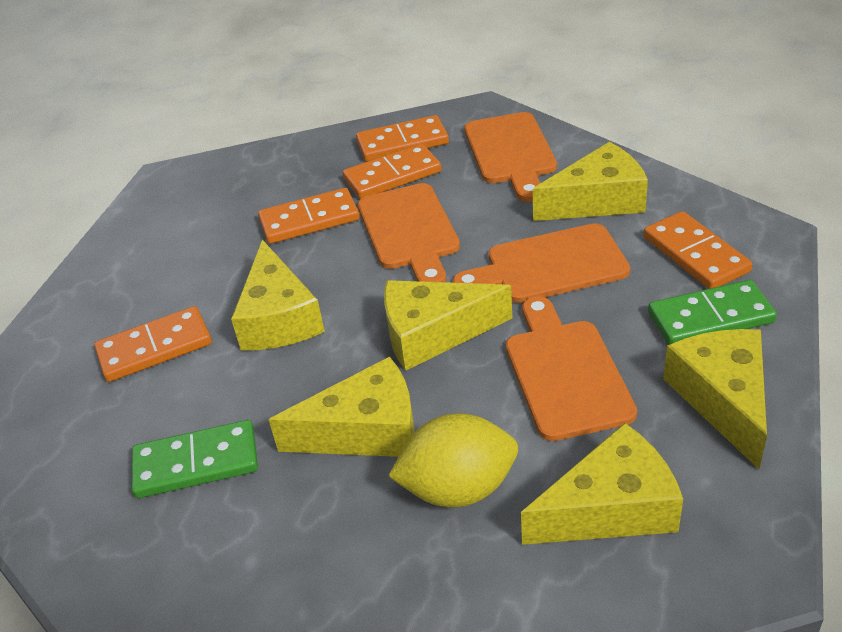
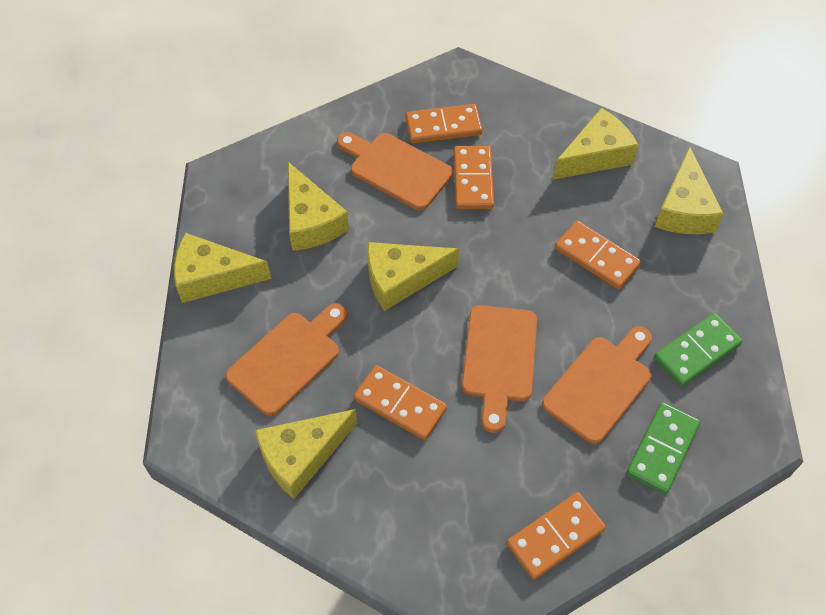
yellow lemon: 1 -> 0

